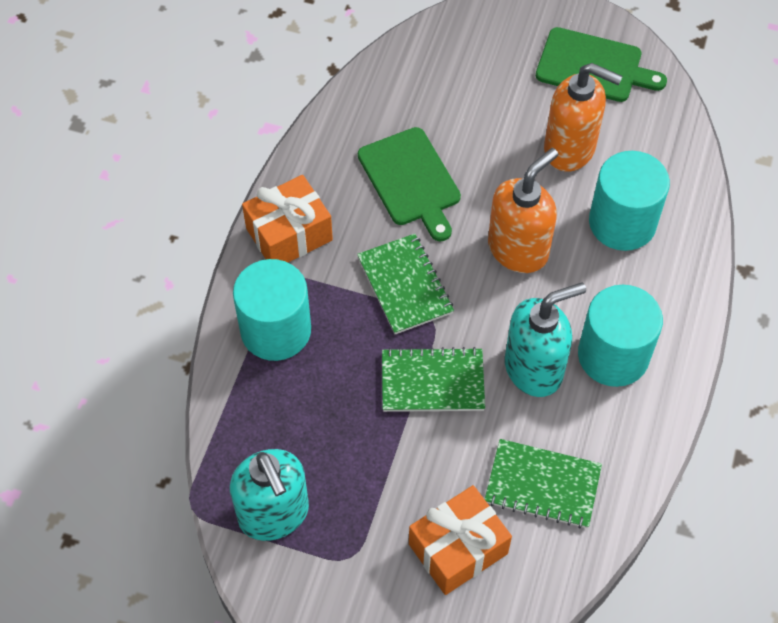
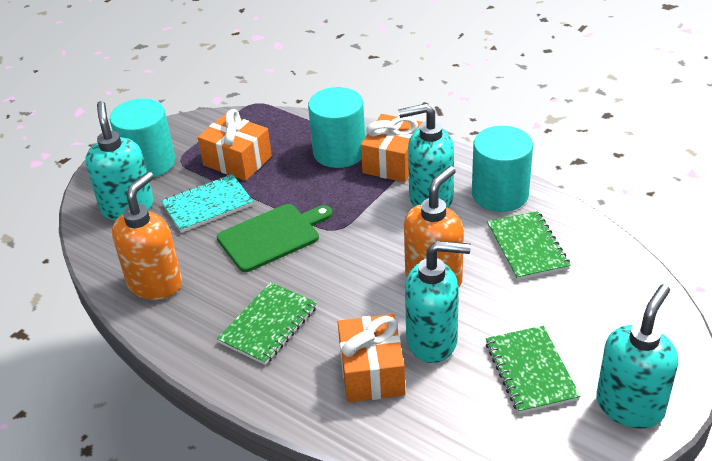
green cutting board: 2 -> 1
orange gift: 2 -> 3
turquoise notebook: 0 -> 1
turquoise soap dispenser: 2 -> 4

